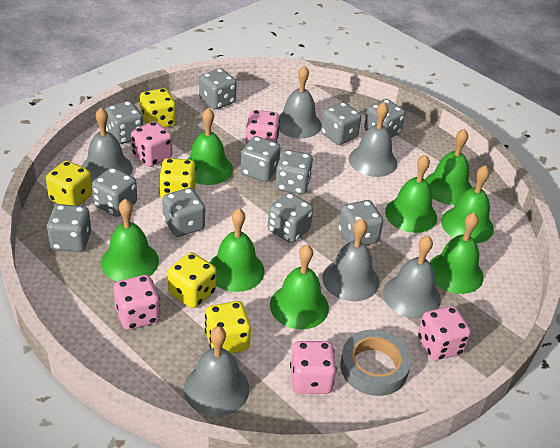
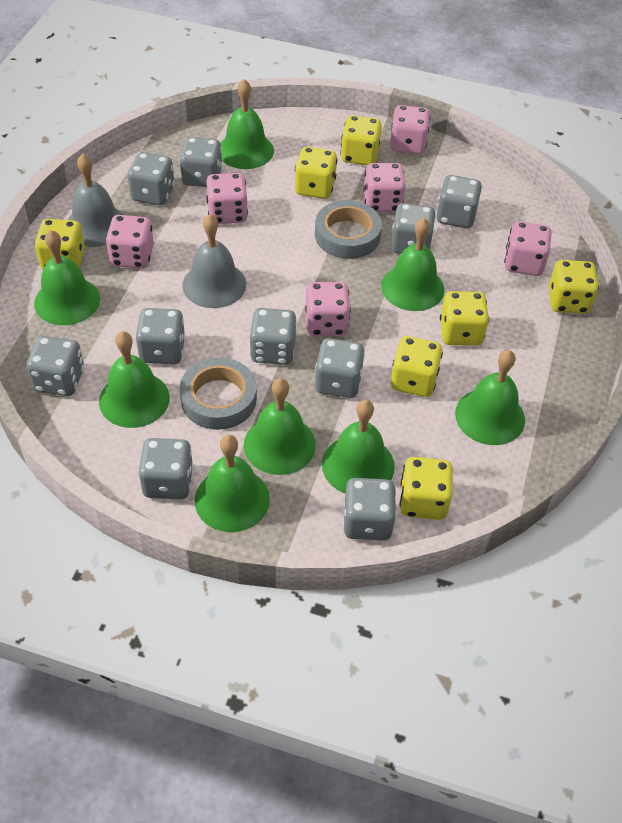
grey bell: 6 -> 2
grey dice: 11 -> 10
grey tape: 1 -> 2
pink dice: 5 -> 6
yellow dice: 5 -> 7

